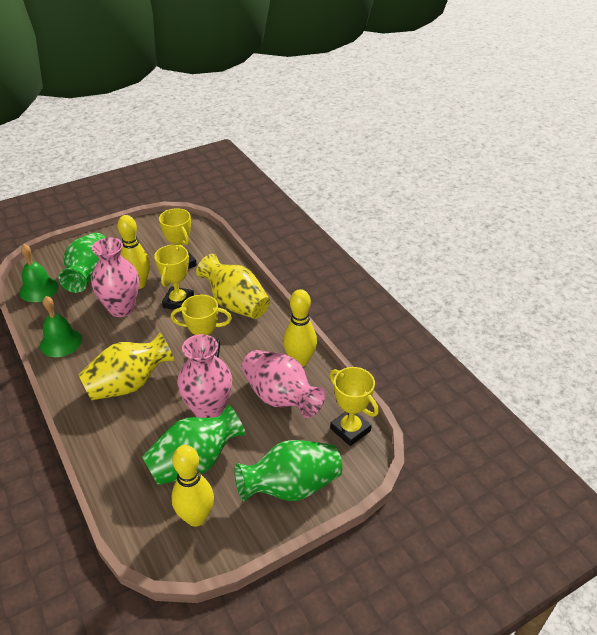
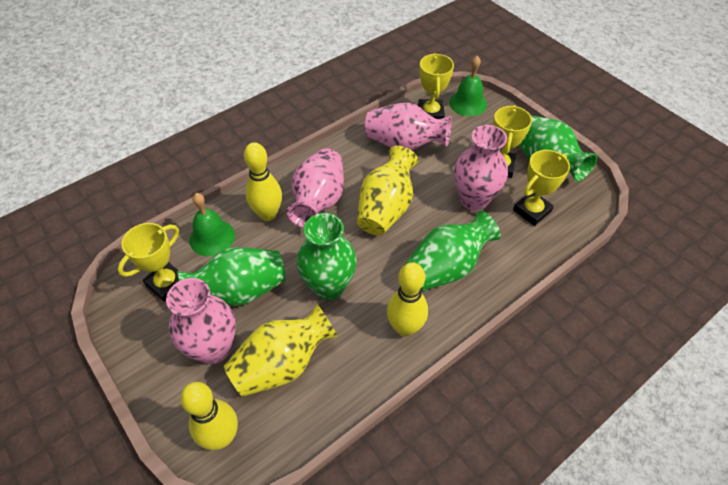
green vase: 3 -> 4
pink vase: 3 -> 4

